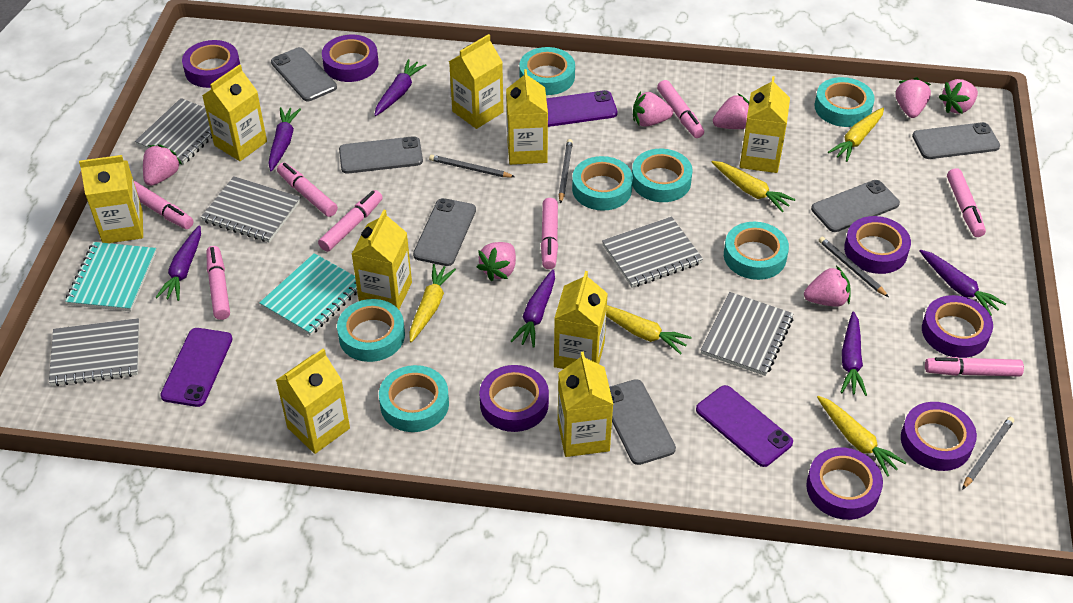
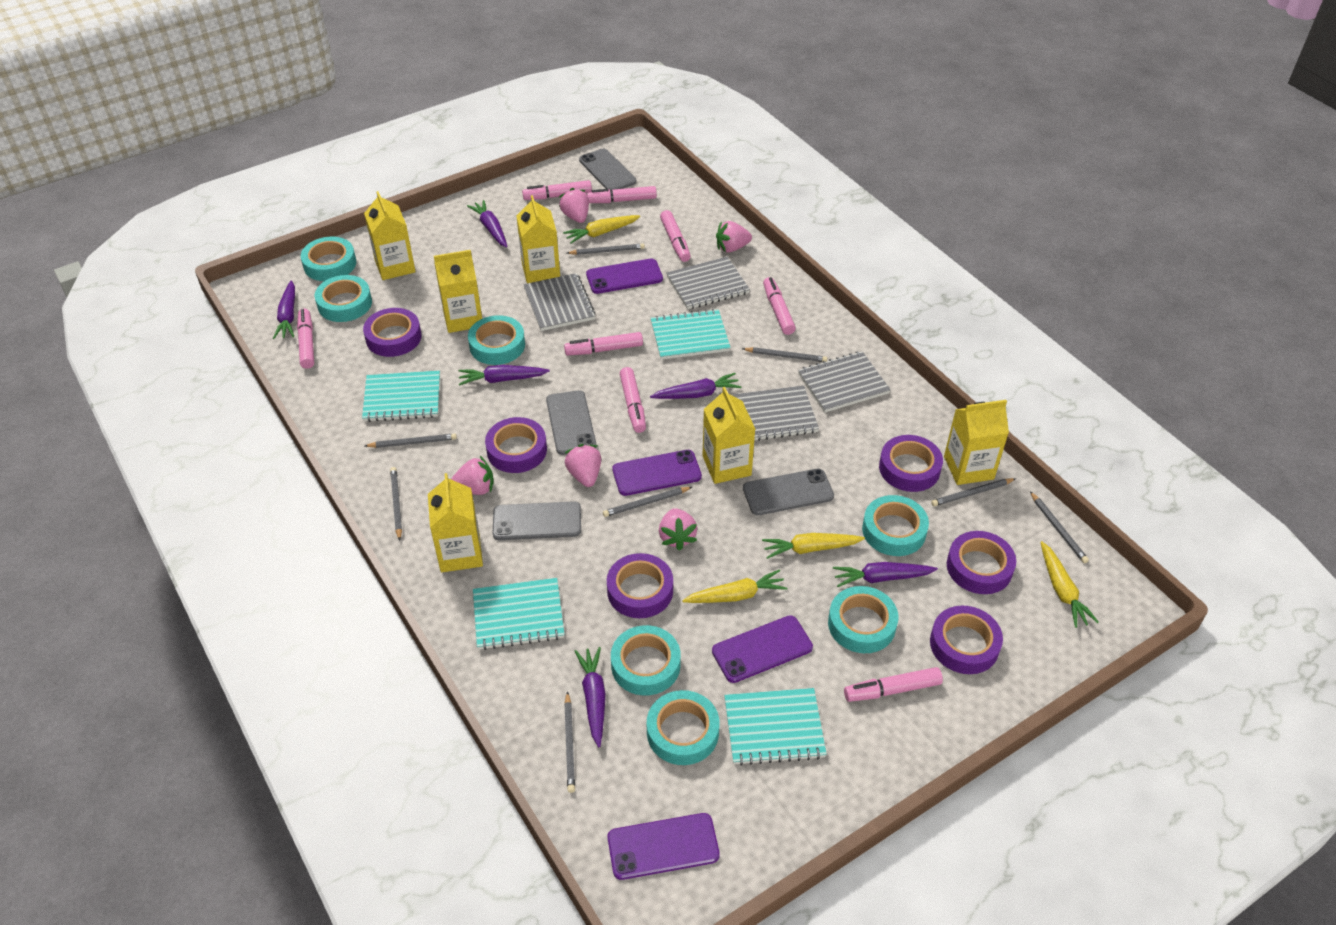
grey notebook: 5 -> 4
grey pencil: 4 -> 8
grey phone: 6 -> 4
pink strawberry: 7 -> 5
purple phone: 3 -> 4
purple tape: 7 -> 6
turquoise notebook: 2 -> 4
yellow carrot: 5 -> 4
yellow carton: 9 -> 6

